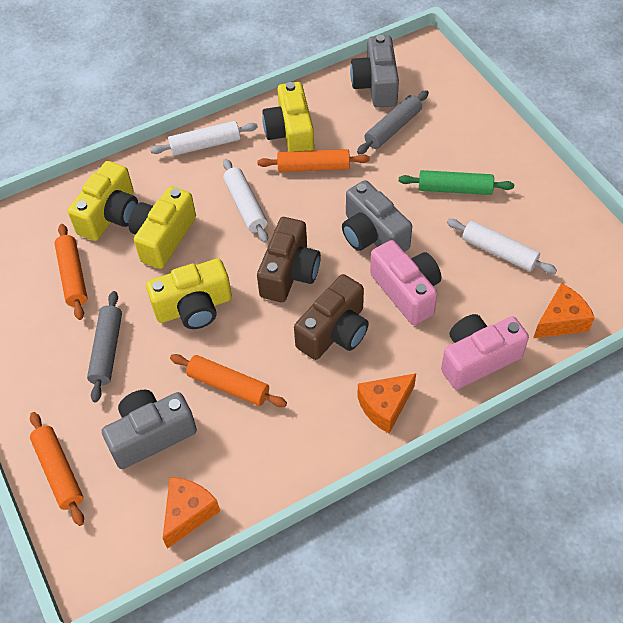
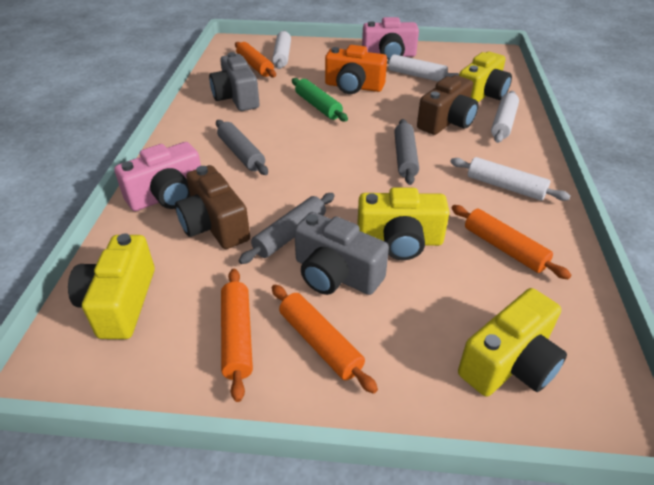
grey camera: 3 -> 2
grey rolling pin: 2 -> 3
orange camera: 0 -> 1
orange cheese: 3 -> 0
white rolling pin: 3 -> 4

